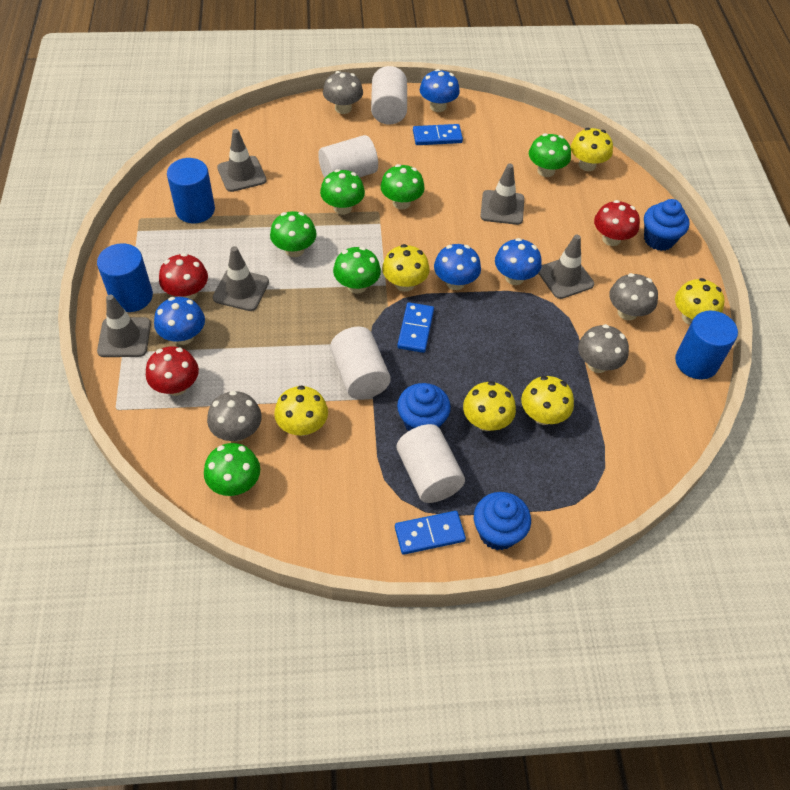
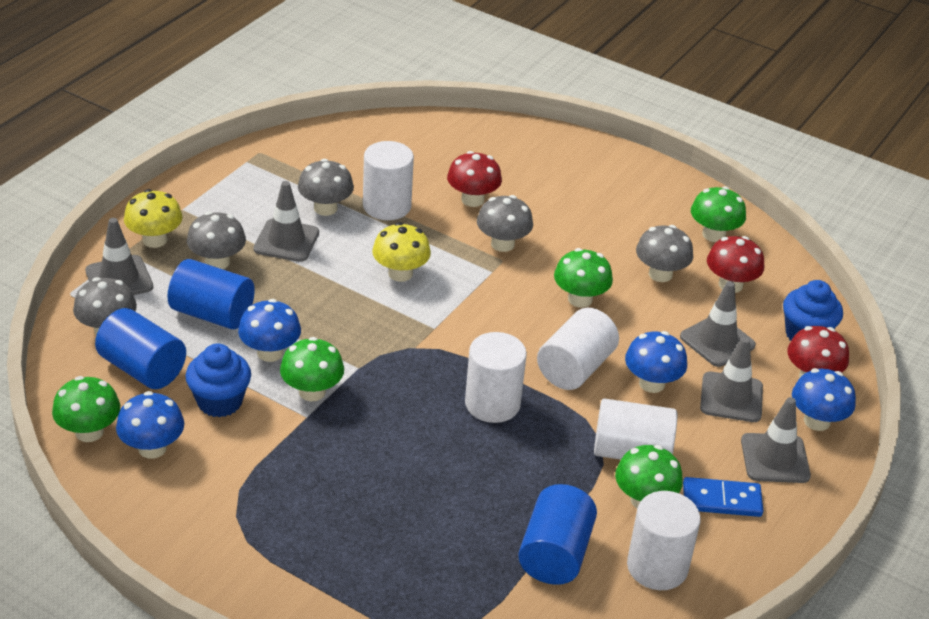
blue cupcake: 3 -> 2
blue domino: 3 -> 1
green mushroom: 6 -> 5
grey mushroom: 4 -> 5
white cylinder: 4 -> 5
yellow mushroom: 6 -> 2

